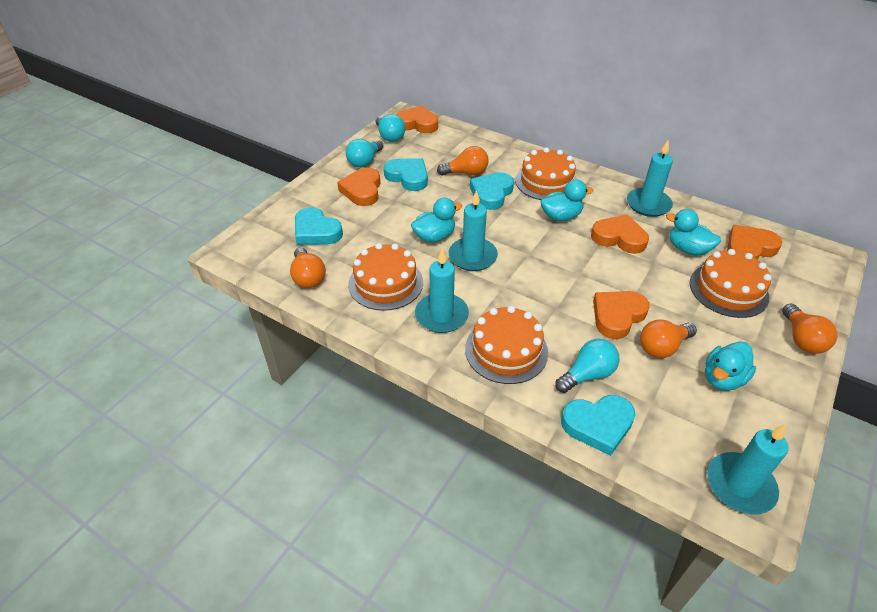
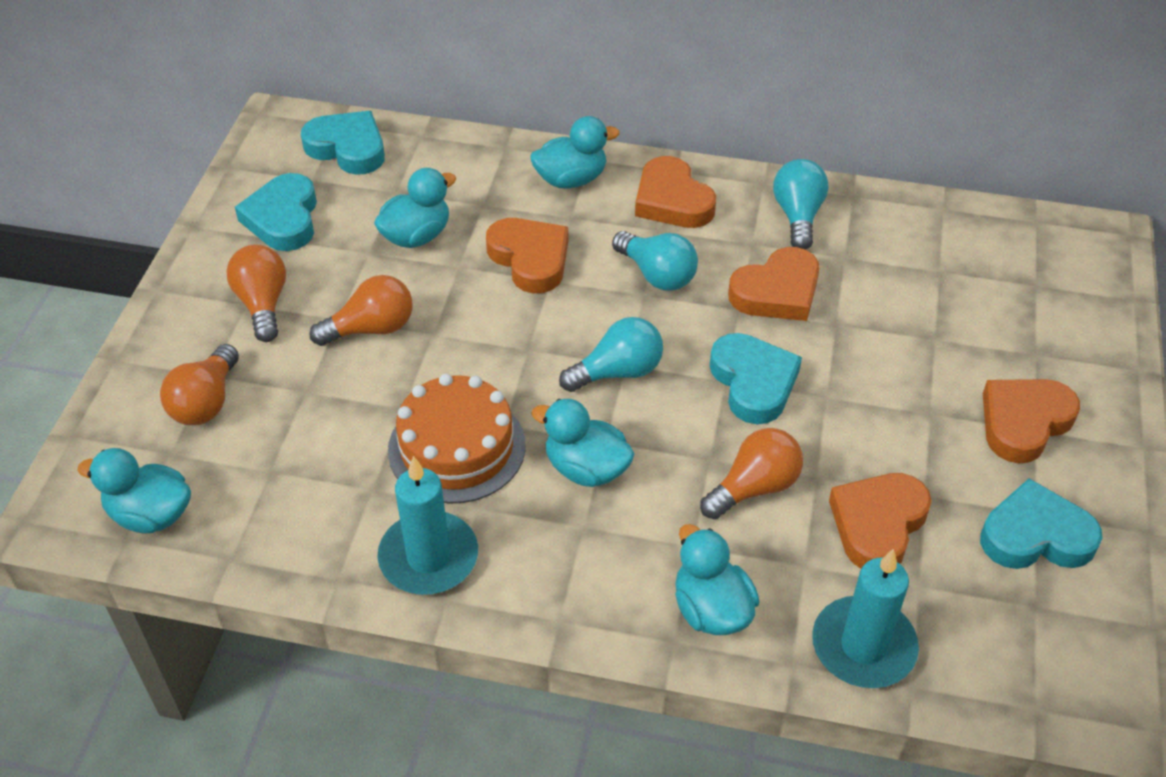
orange cake: 4 -> 1
turquoise candle: 4 -> 2
turquoise duck: 4 -> 5

